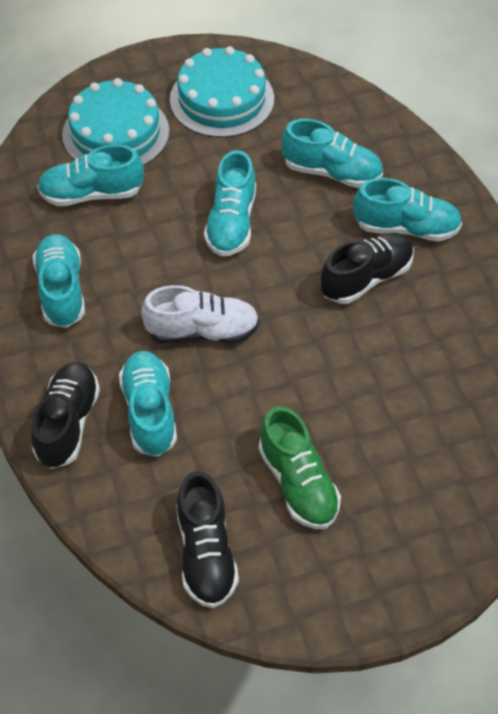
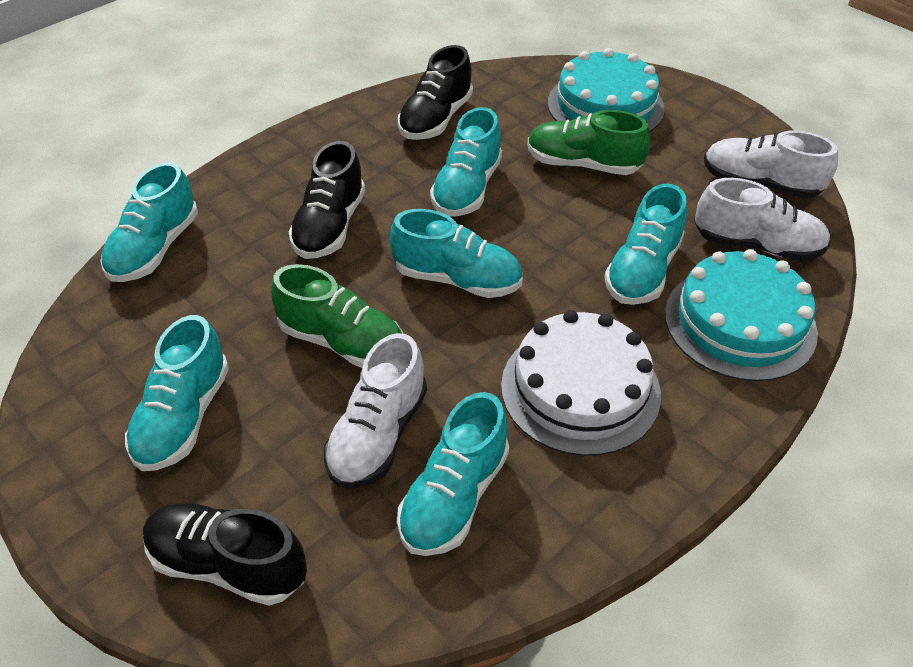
green shoe: 1 -> 2
white cake: 0 -> 1
white shoe: 1 -> 3

